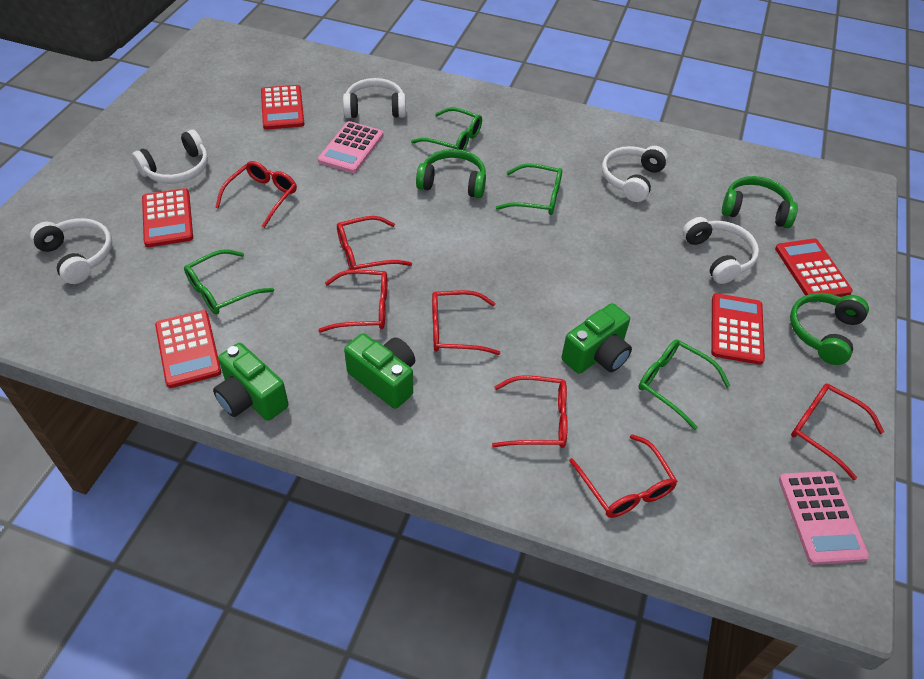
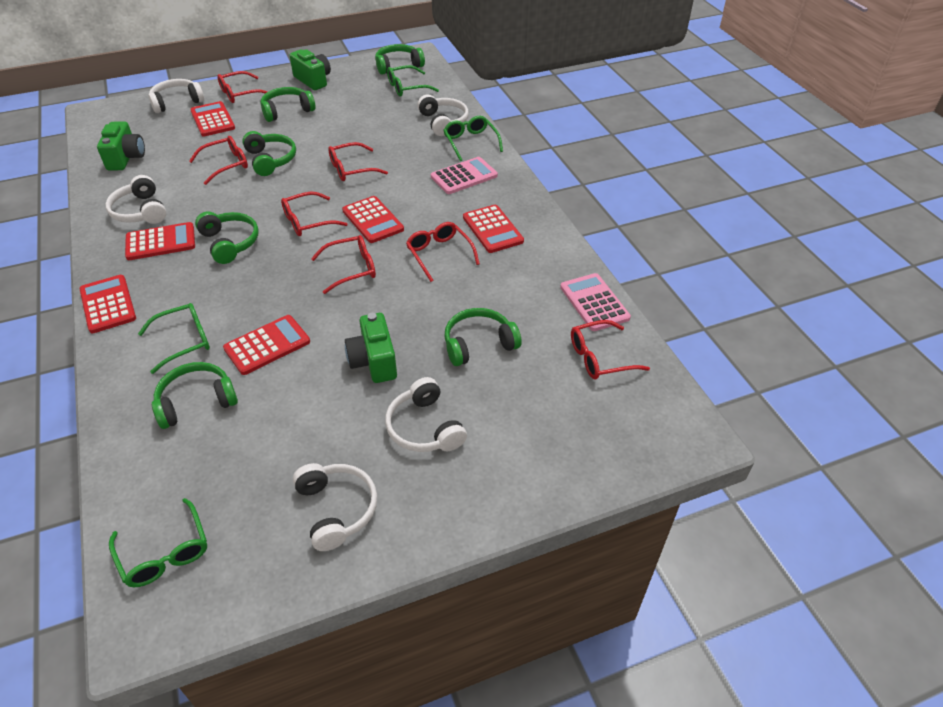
green headphones: 3 -> 6
red calculator: 5 -> 6

